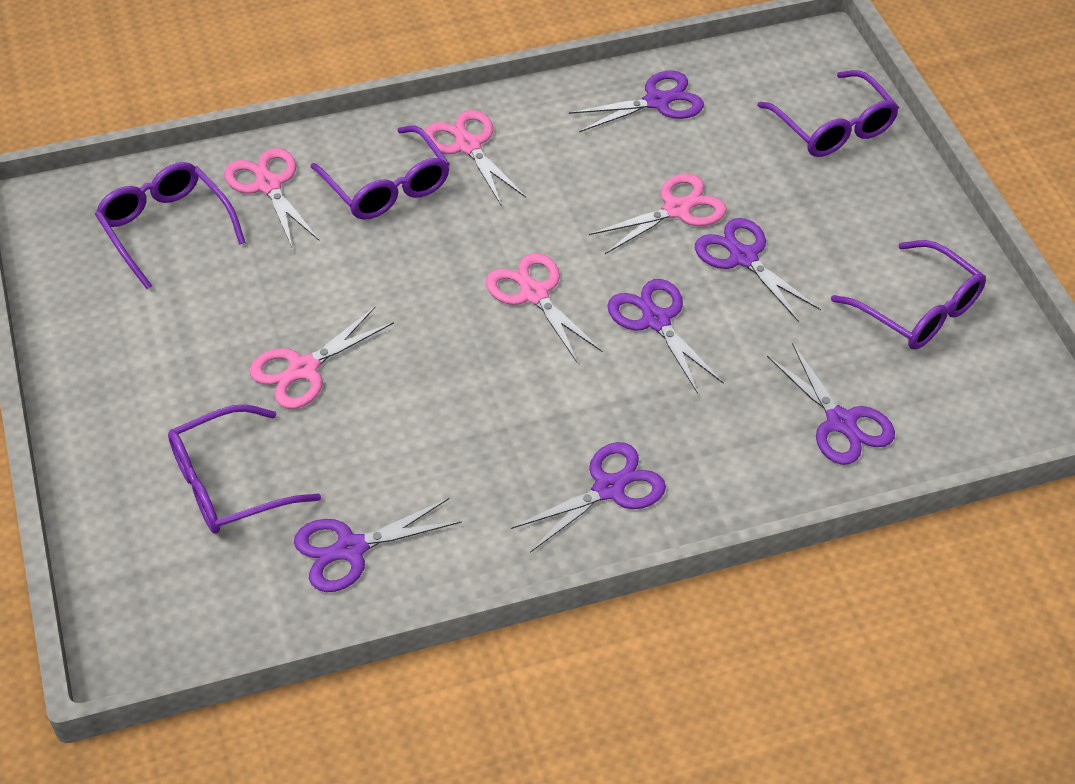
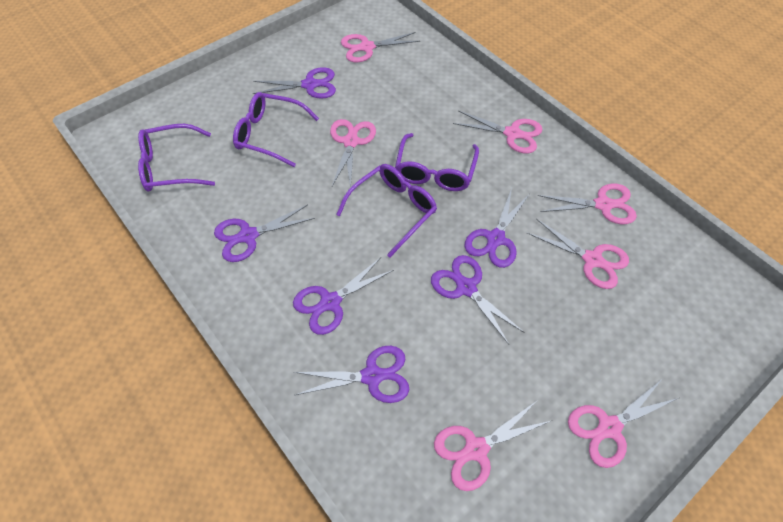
pink scissors: 5 -> 7
purple glasses: 5 -> 4

